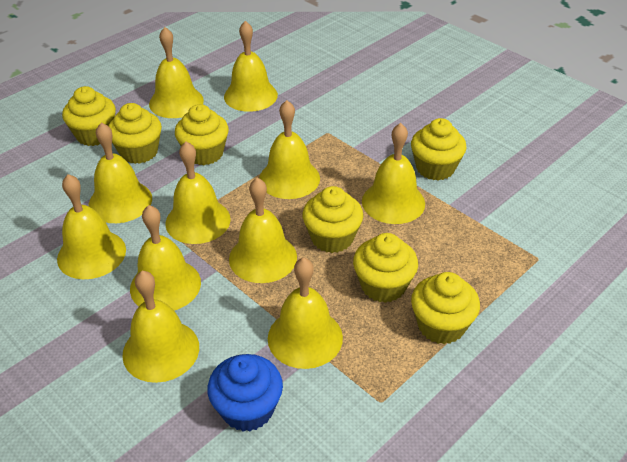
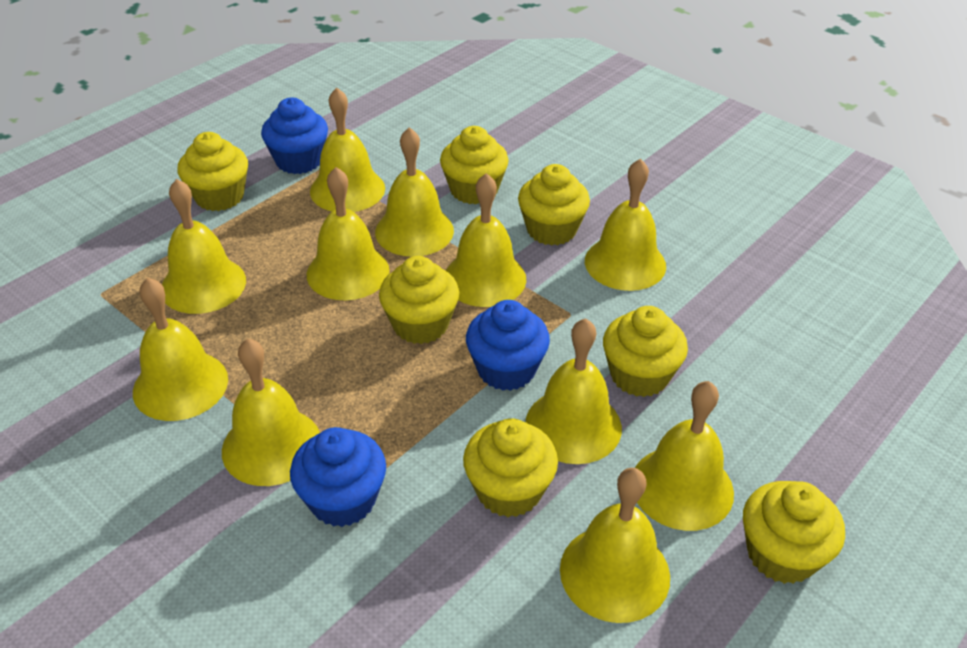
blue cupcake: 1 -> 3

